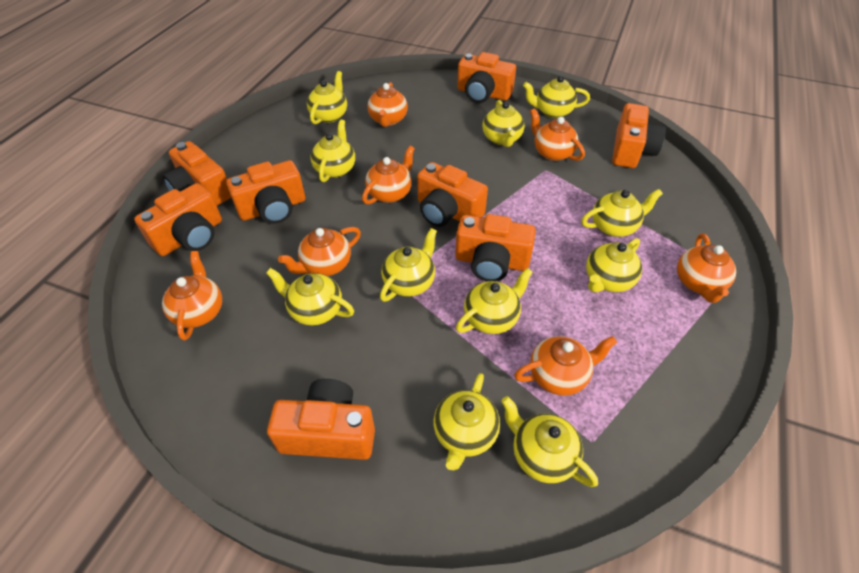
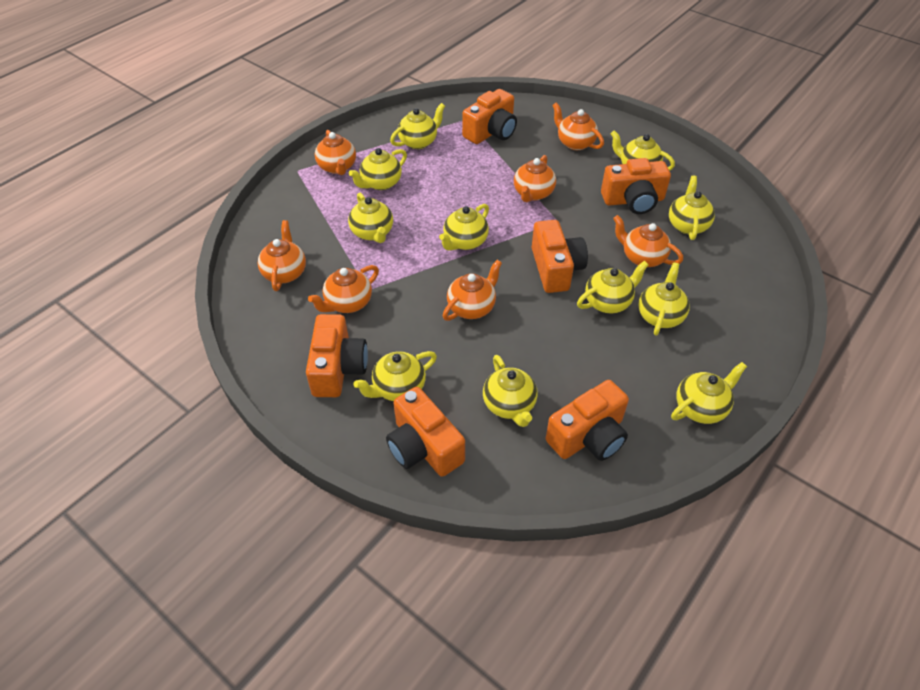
orange camera: 8 -> 6

